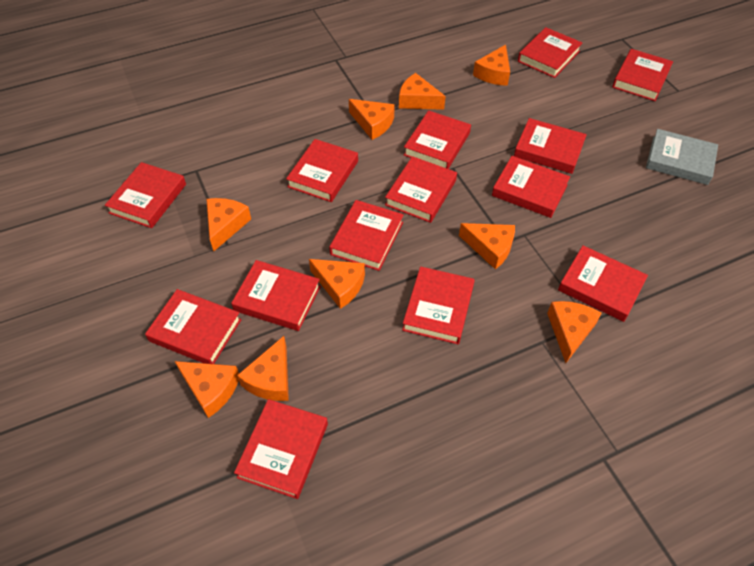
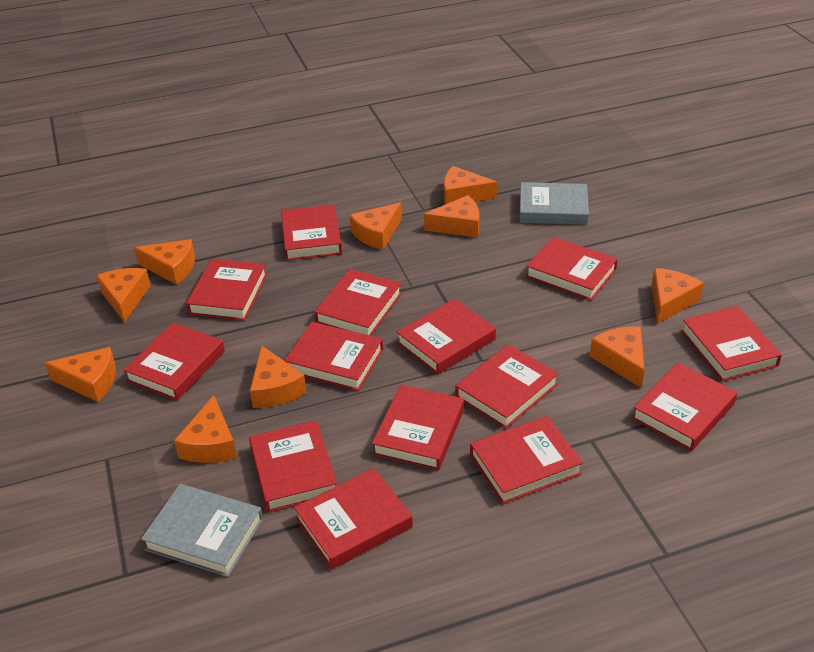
grey book: 1 -> 2
orange cheese: 9 -> 10

